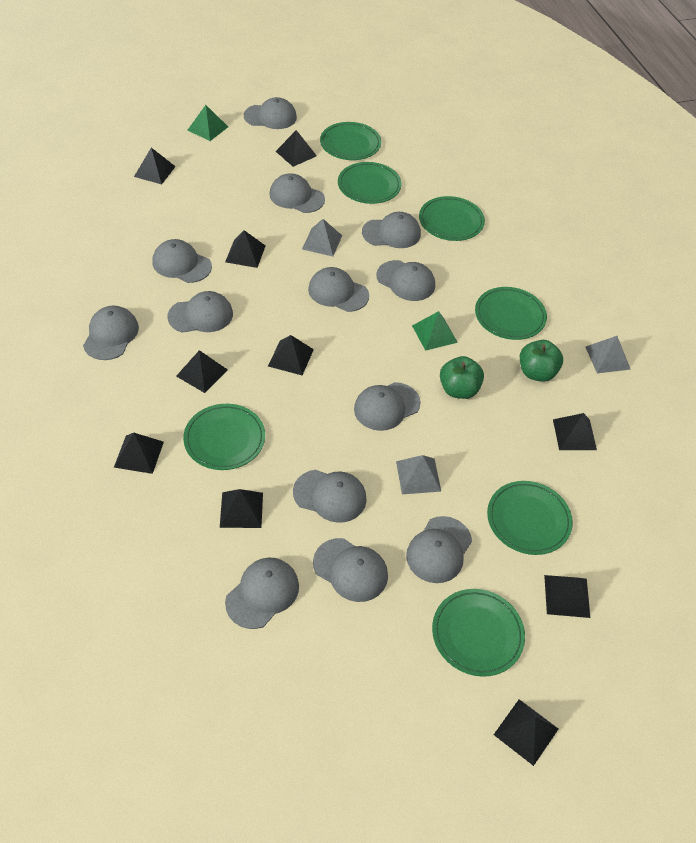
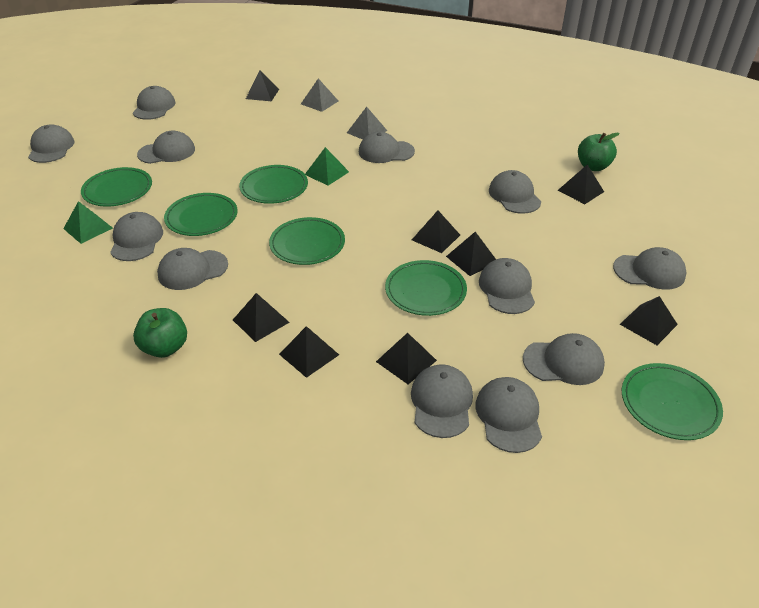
black pyramid: 10 -> 8
green plate: 7 -> 6
grey cap: 13 -> 12
grey pyramid: 3 -> 2

